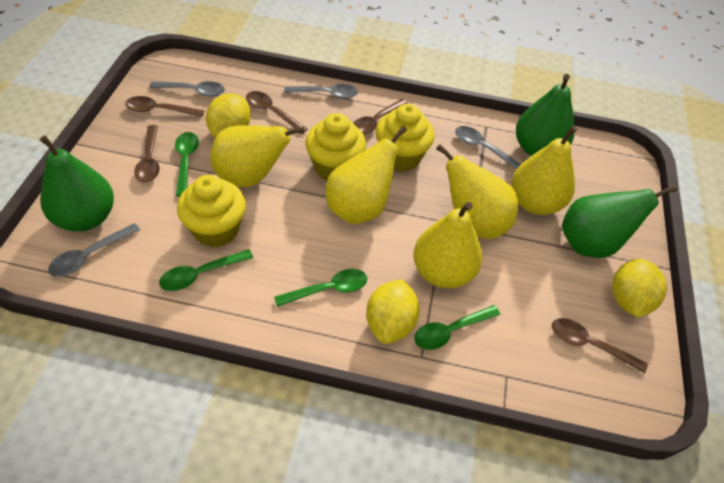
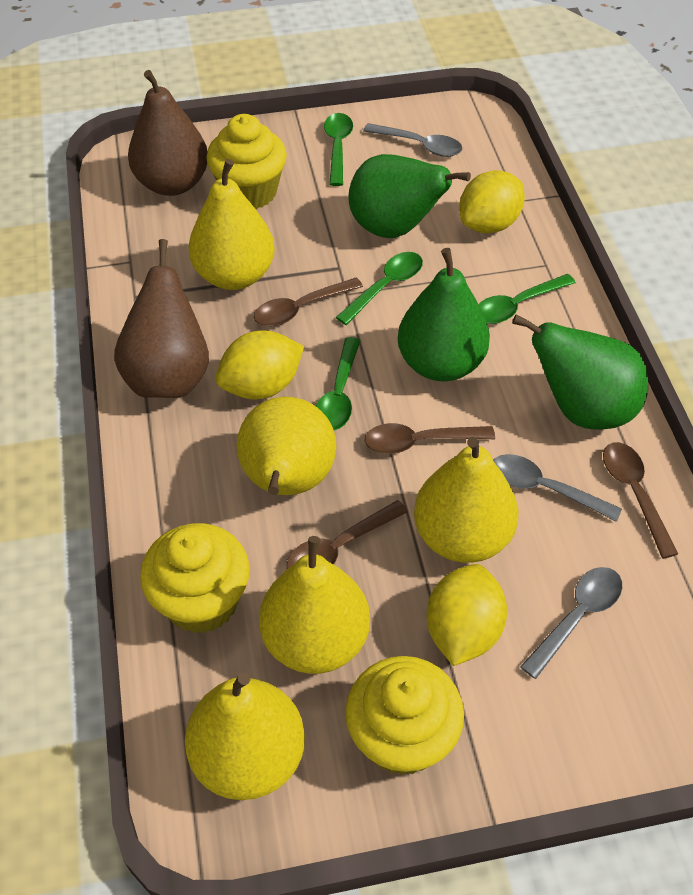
brown pear: 0 -> 2
brown spoon: 5 -> 4
grey spoon: 4 -> 3

